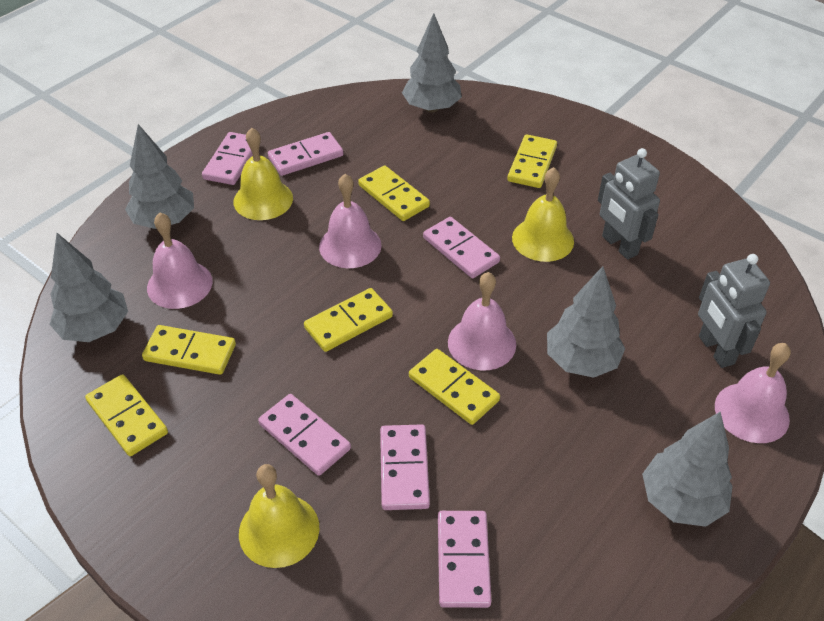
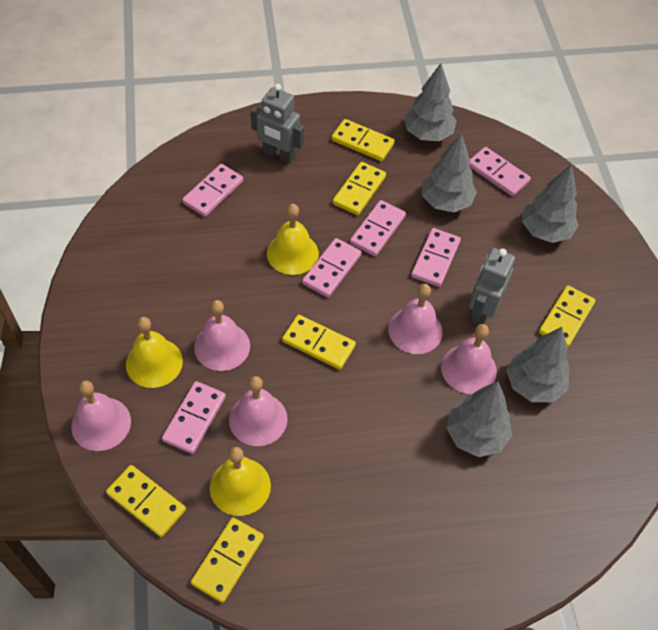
pink bell: 4 -> 5

